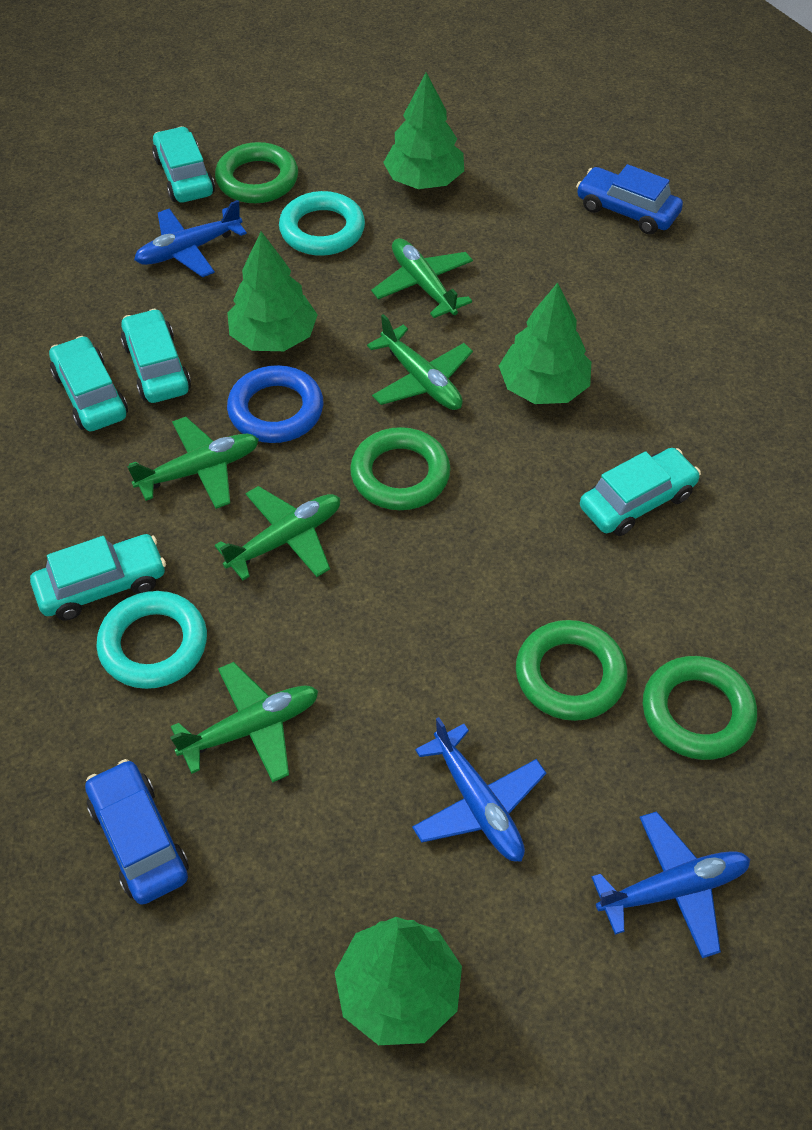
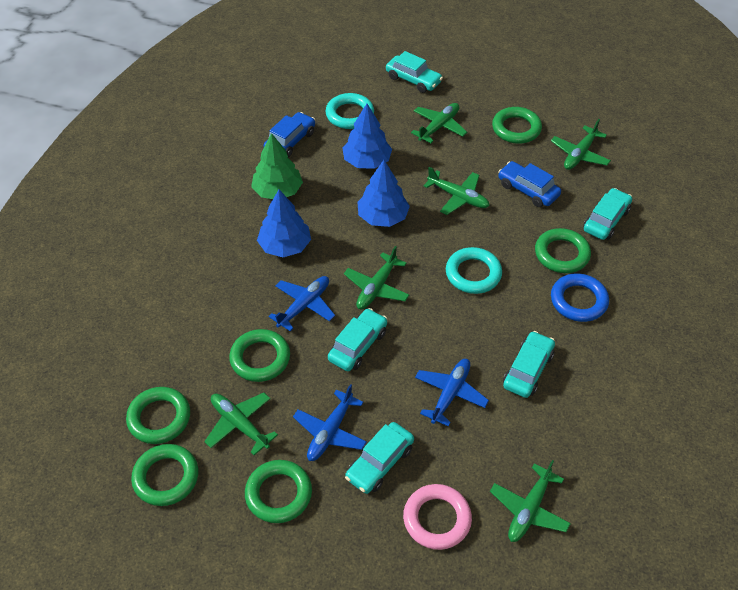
blue tree: 0 -> 3
green plane: 5 -> 6
green ring: 4 -> 6
green tree: 4 -> 1
pink ring: 0 -> 1

